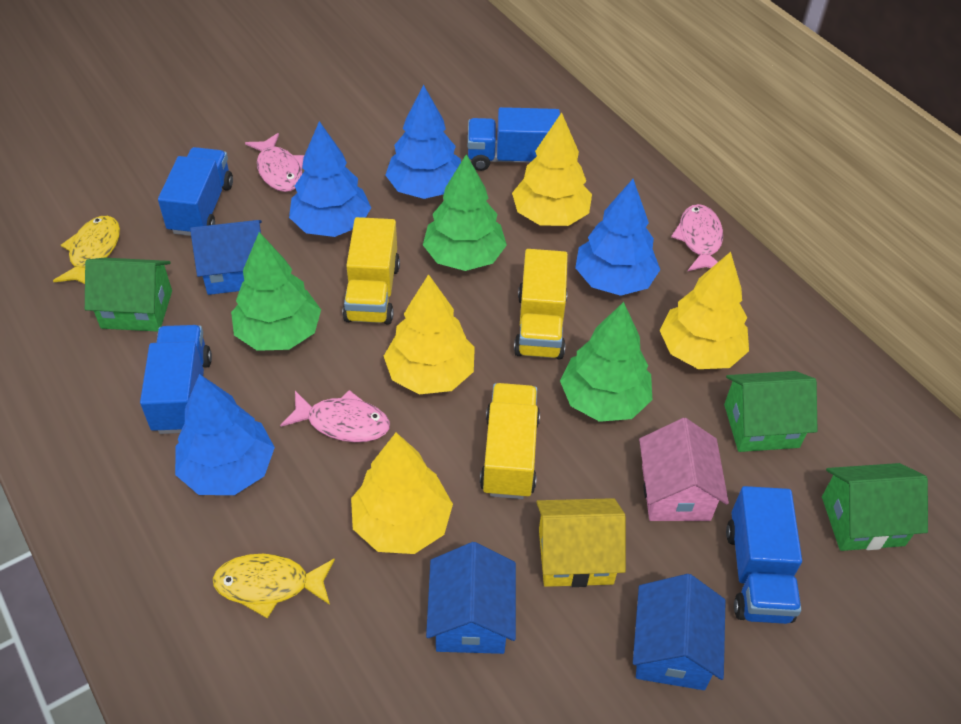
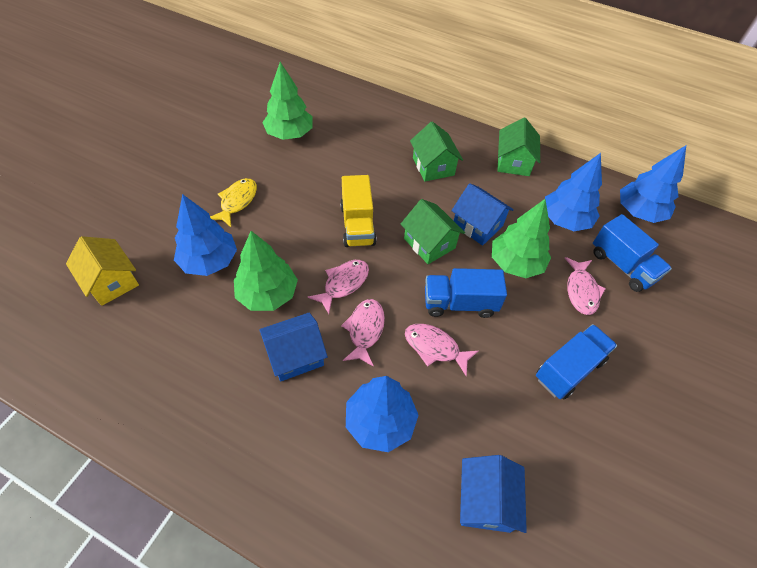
blue truck: 4 -> 3
pink fish: 3 -> 4
pink house: 1 -> 0
yellow fish: 2 -> 1
yellow tree: 4 -> 0
yellow truck: 3 -> 1

